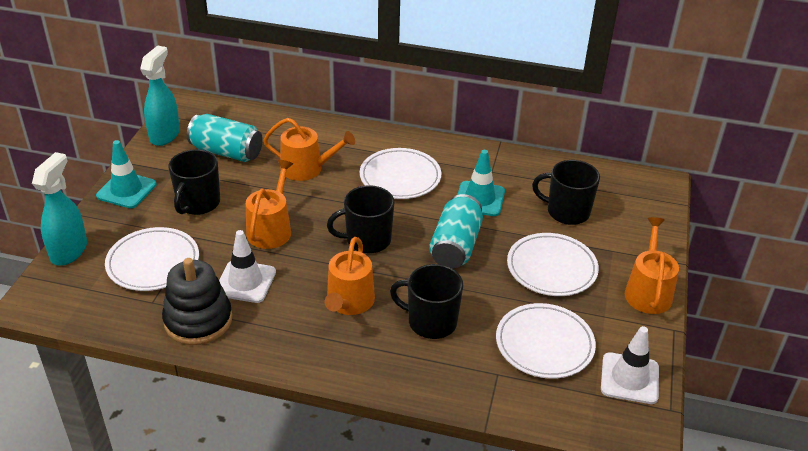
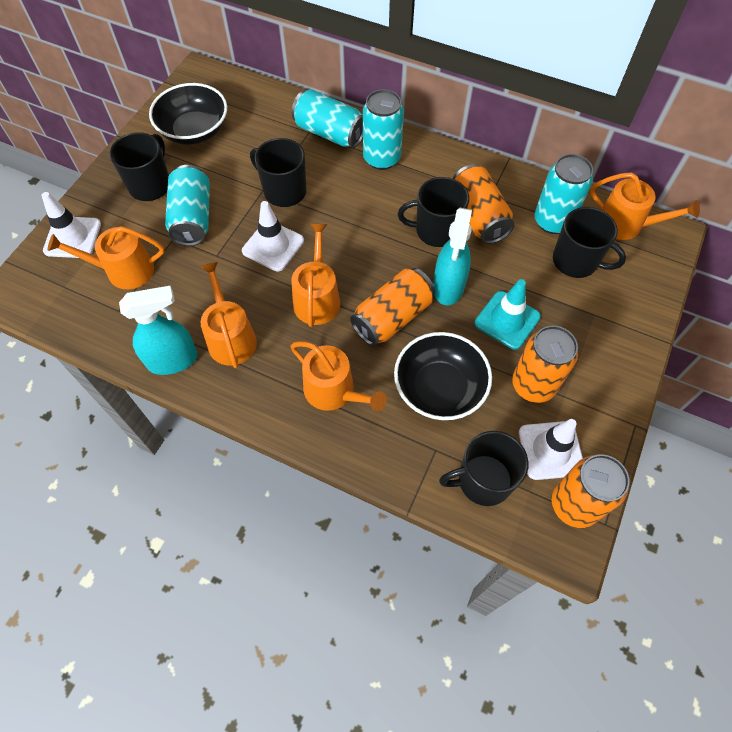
black bowl: 0 -> 2
black mug: 4 -> 5
black stacking toy: 1 -> 0
orange can: 0 -> 4
orange watering can: 4 -> 5
turquoise can: 2 -> 4
turquoise traffic cone: 2 -> 1
white plate: 4 -> 0
white traffic cone: 2 -> 3

